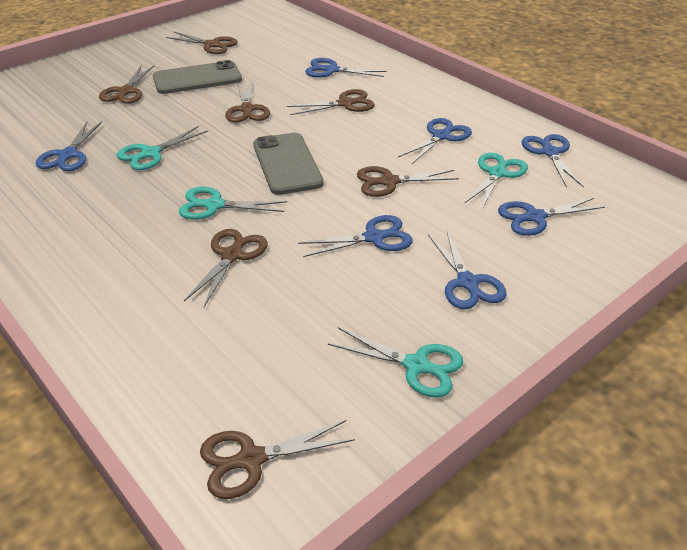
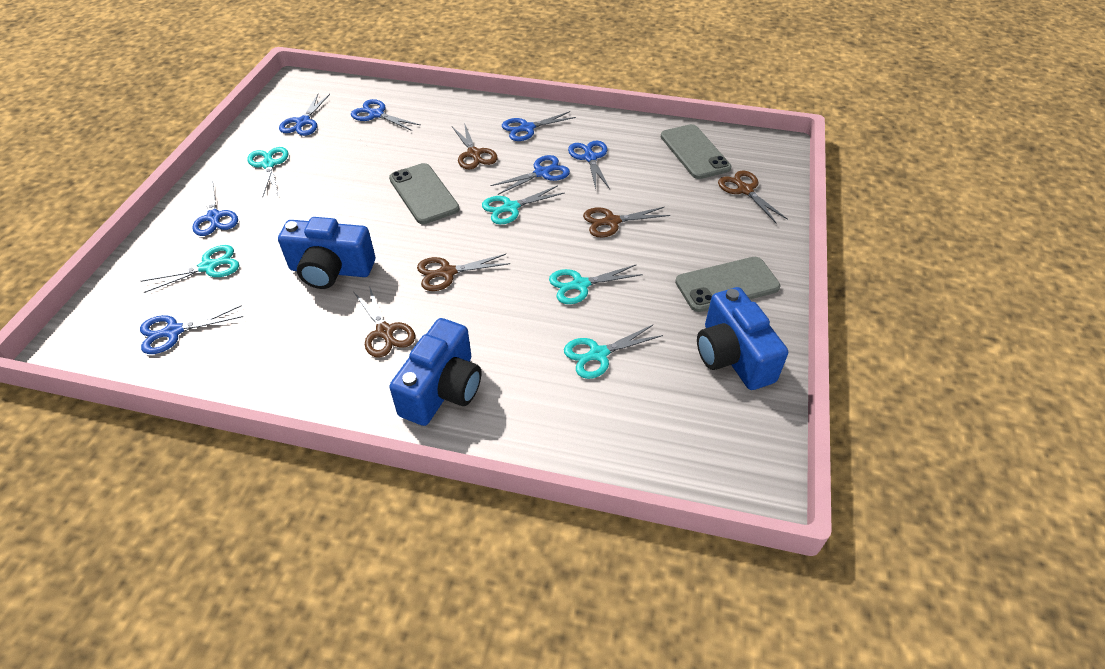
blue camera: 0 -> 3
brown scissors: 7 -> 5
grey phone: 2 -> 3
turquoise scissors: 4 -> 5

